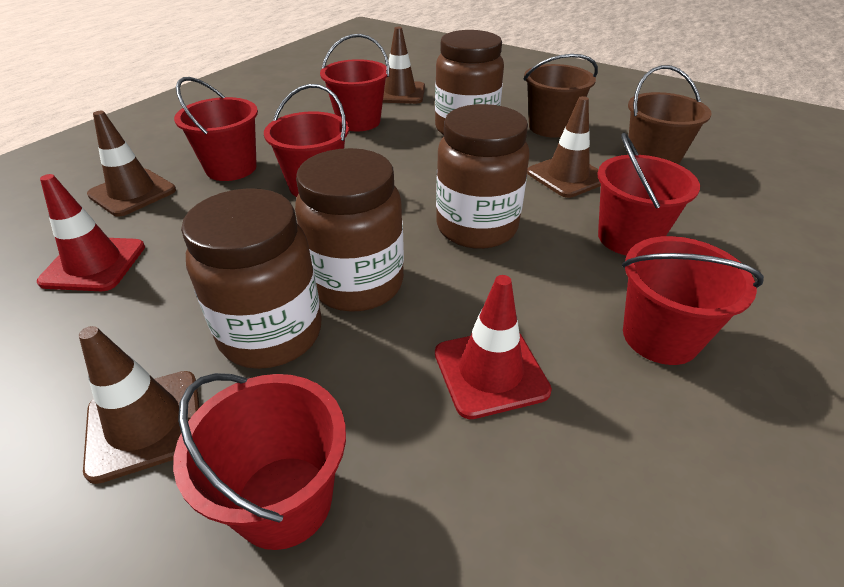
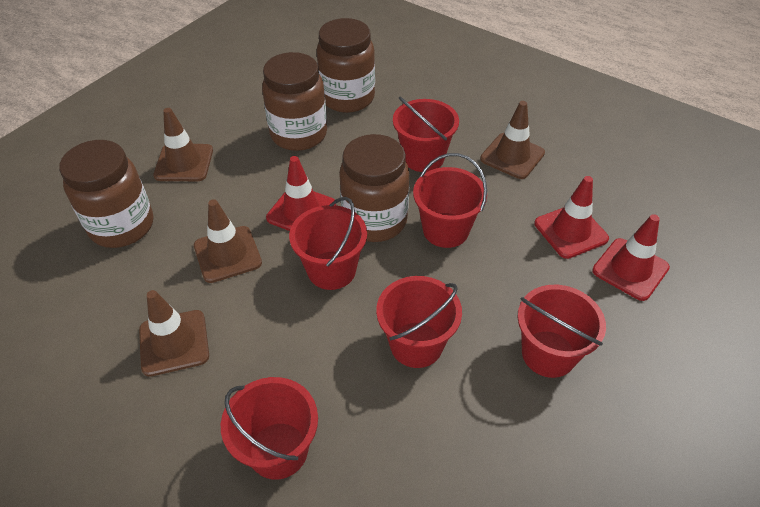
brown bucket: 2 -> 0
red traffic cone: 2 -> 3

